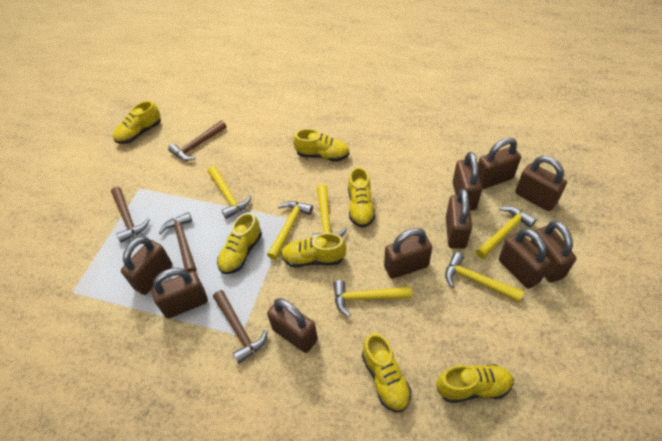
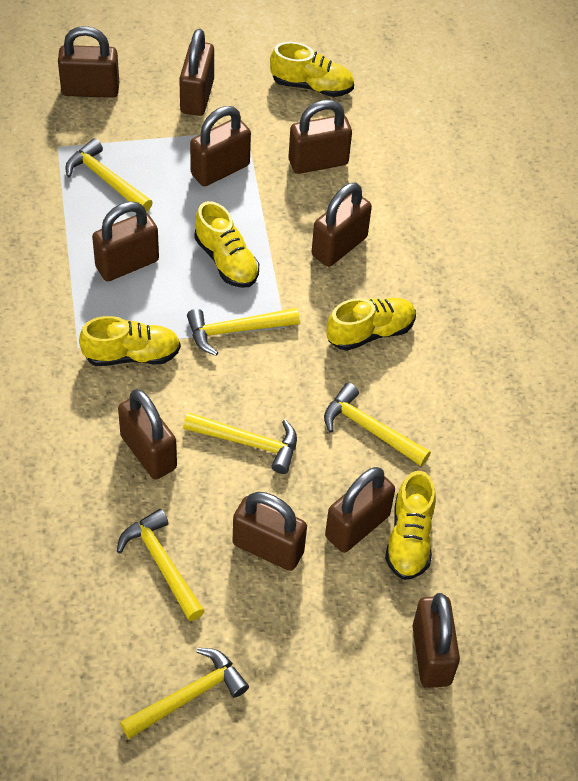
brown hammer: 4 -> 0
yellow shoe: 7 -> 5

